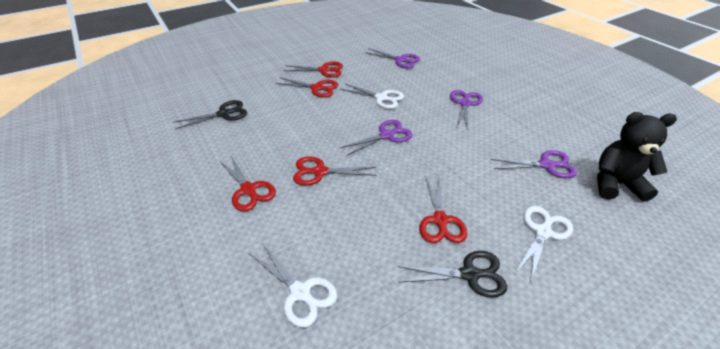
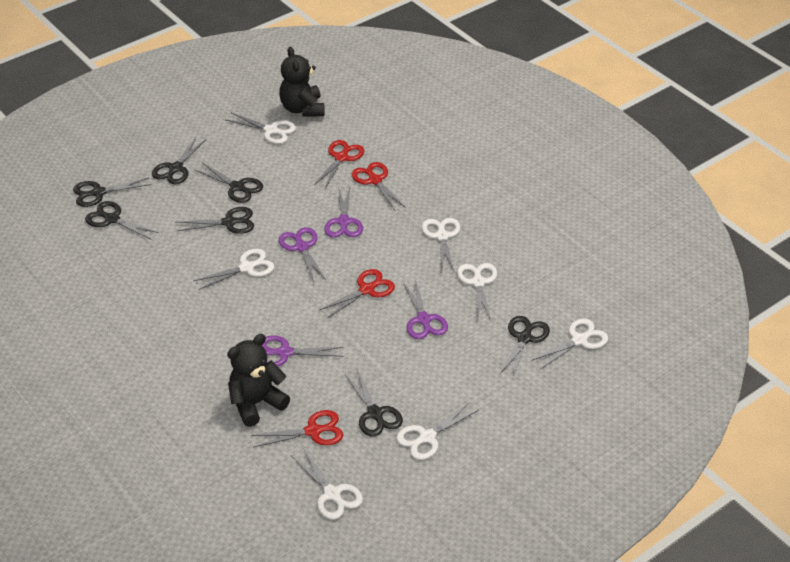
black scissors: 2 -> 7
black teddy bear: 1 -> 2
red scissors: 5 -> 4
white scissors: 3 -> 7

